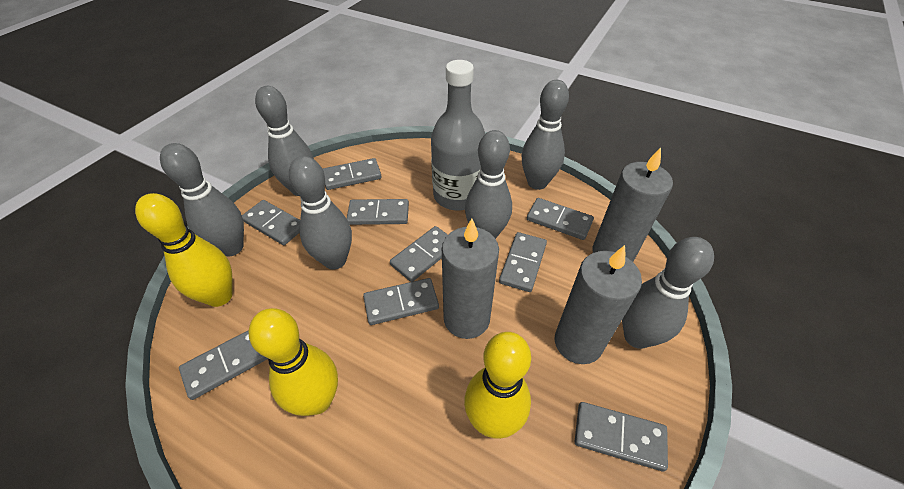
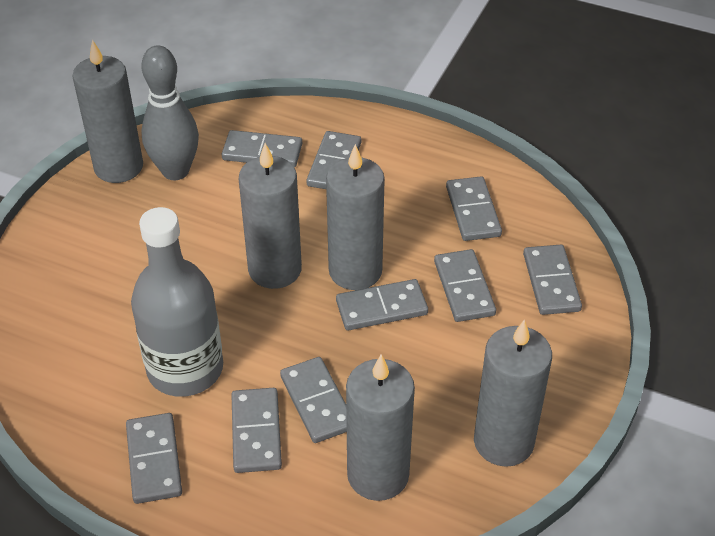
grey bowling pin: 6 -> 1
grey candle: 3 -> 5
yellow bowling pin: 3 -> 0

